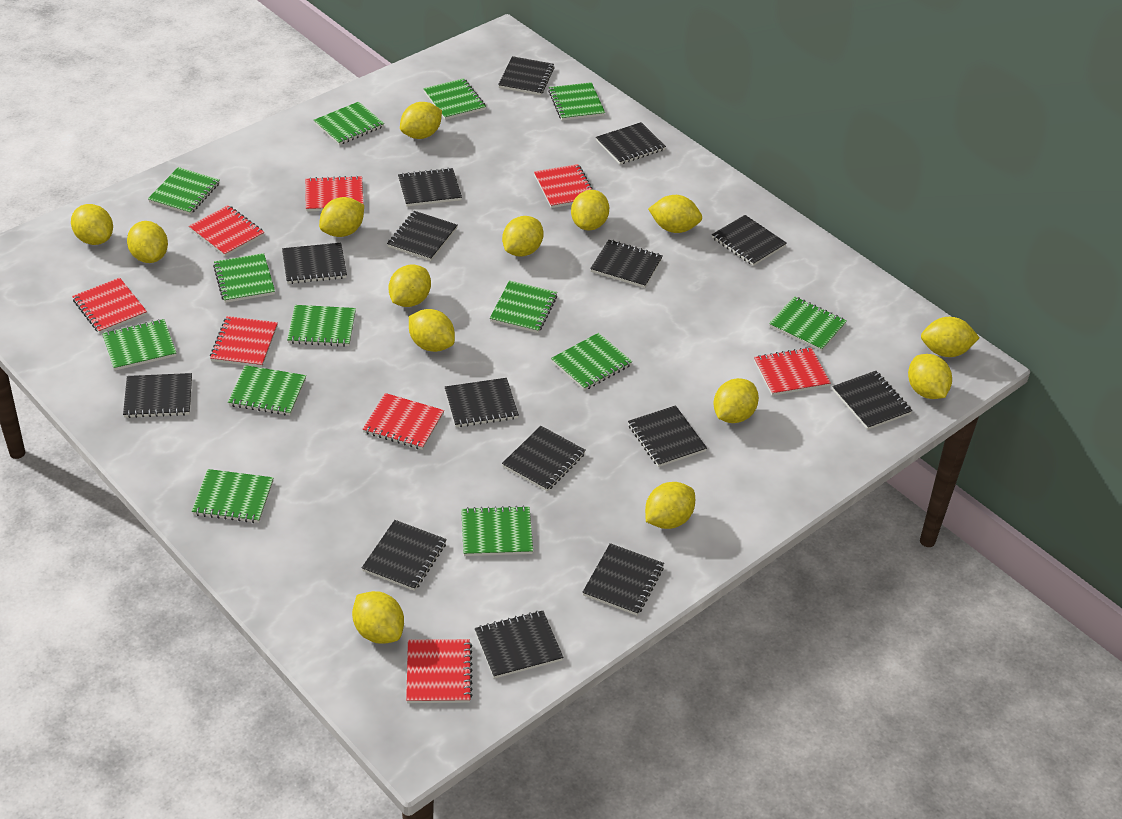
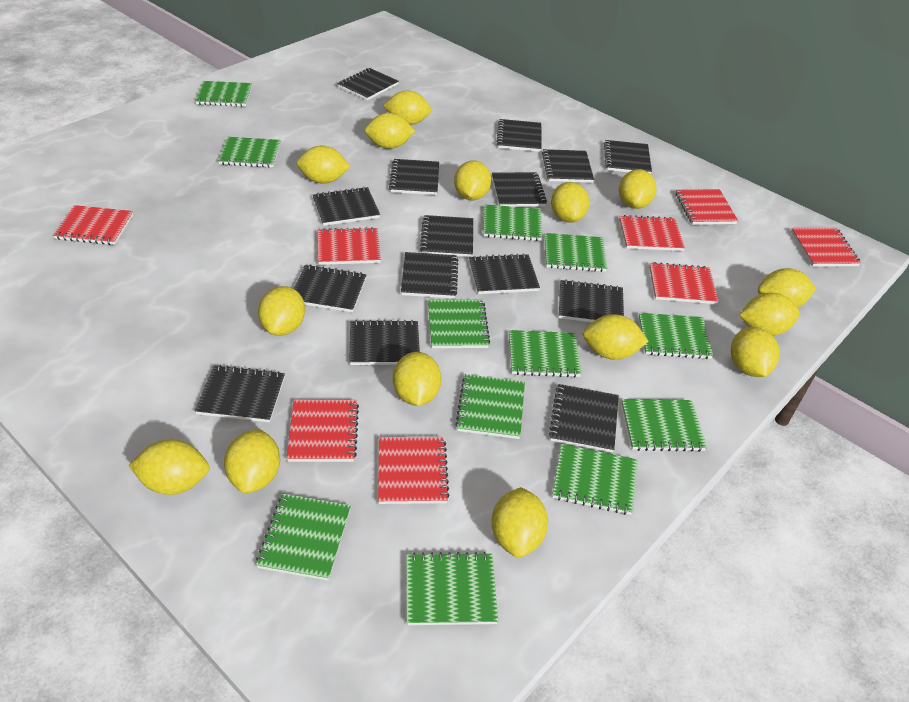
green notebook: 13 -> 12
yellow lemon: 14 -> 15

